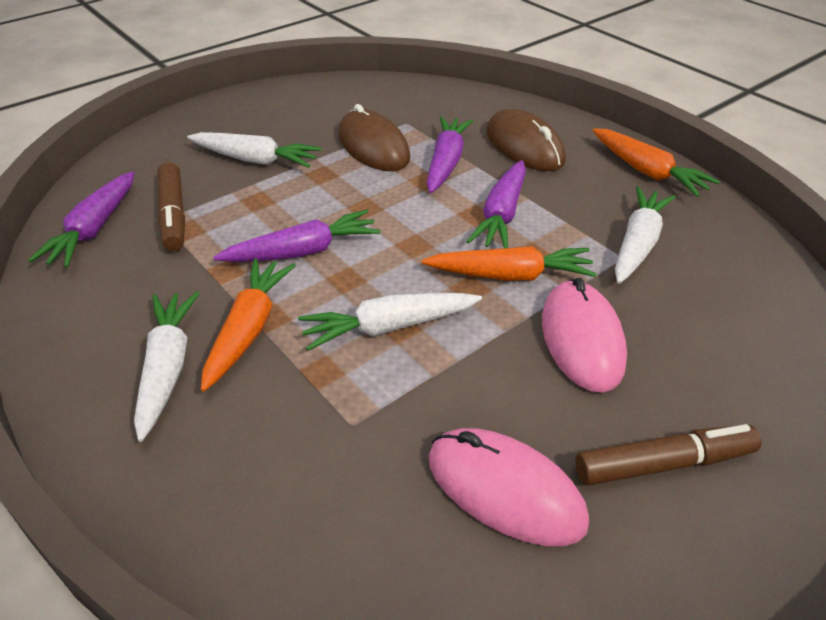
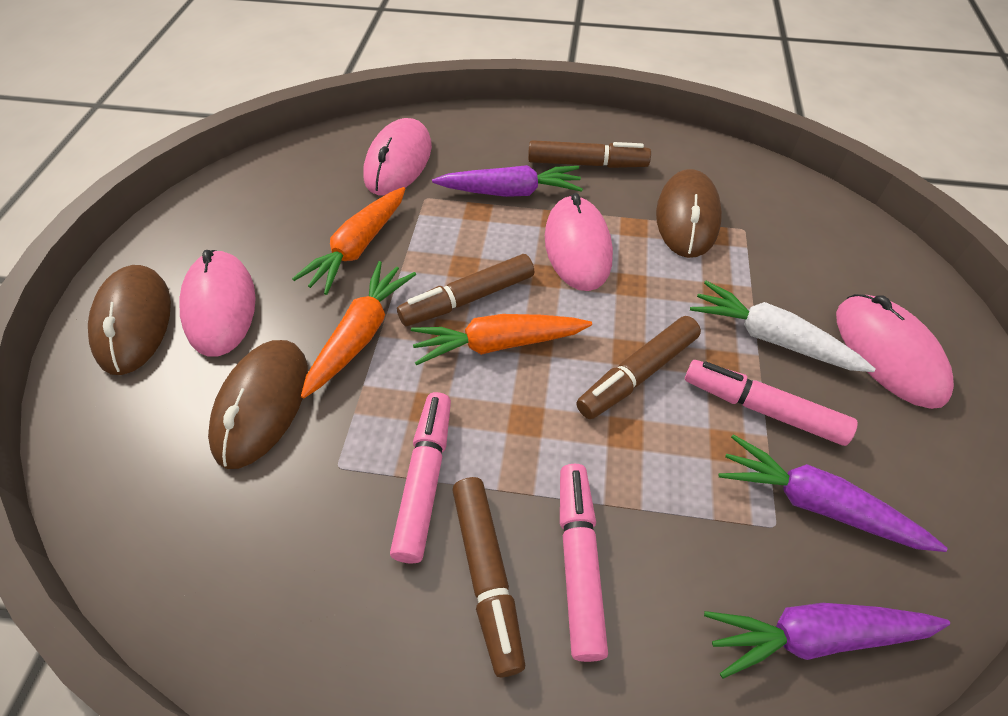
brown marker: 2 -> 4
brown mouse: 2 -> 3
pink marker: 0 -> 3
pink mouse: 2 -> 4
purple carrot: 4 -> 3
white carrot: 4 -> 1

